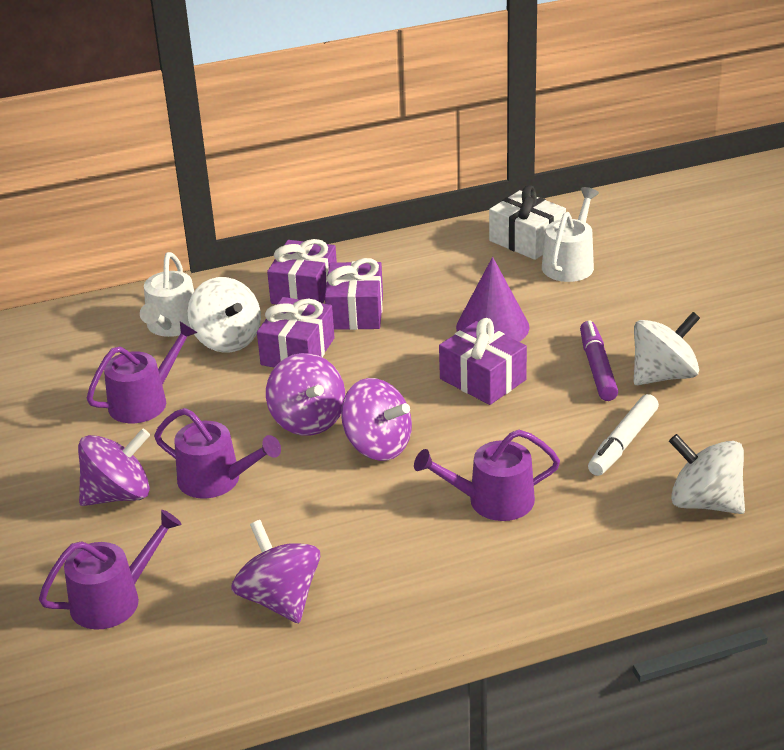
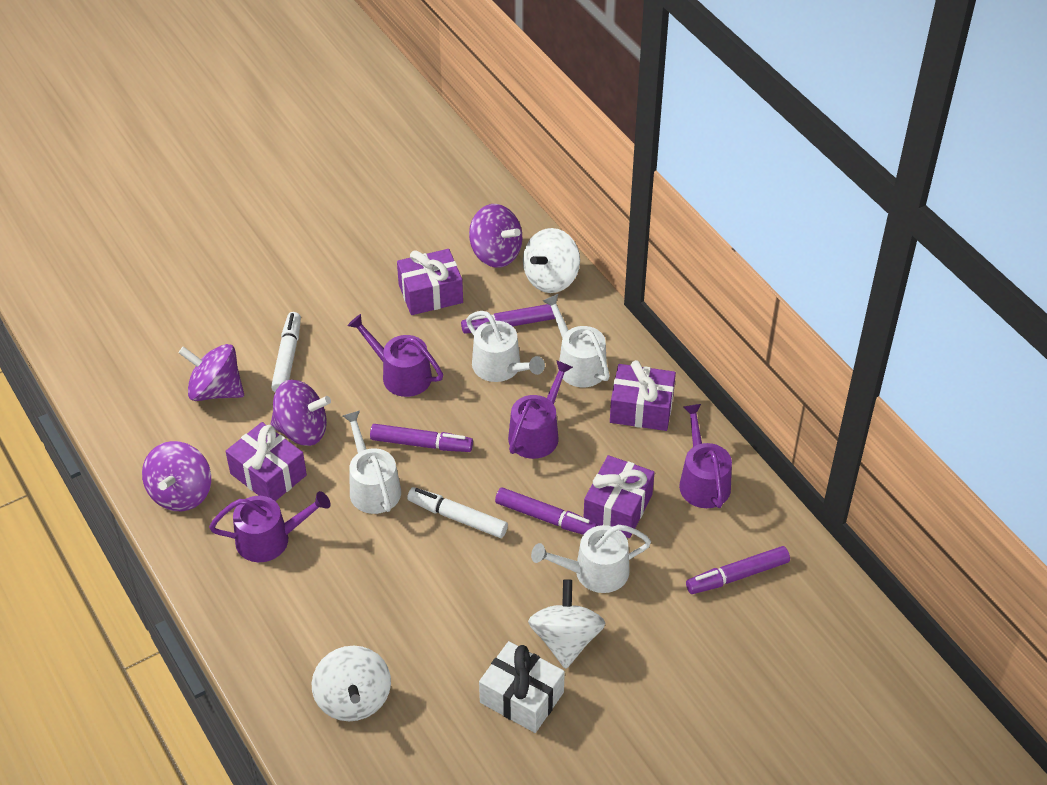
purple cone: 1 -> 0
purple marker: 1 -> 4
white marker: 1 -> 2
white watering can: 2 -> 4

